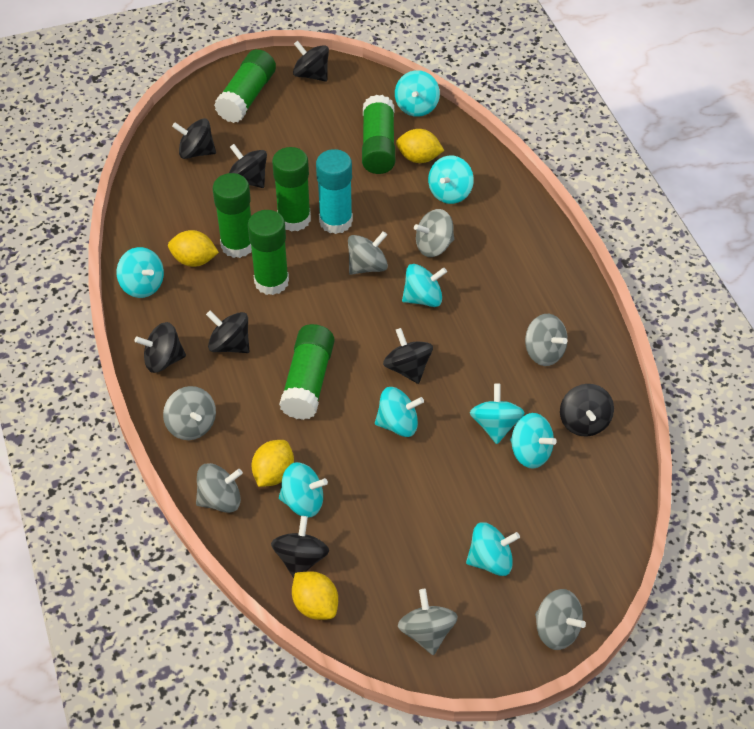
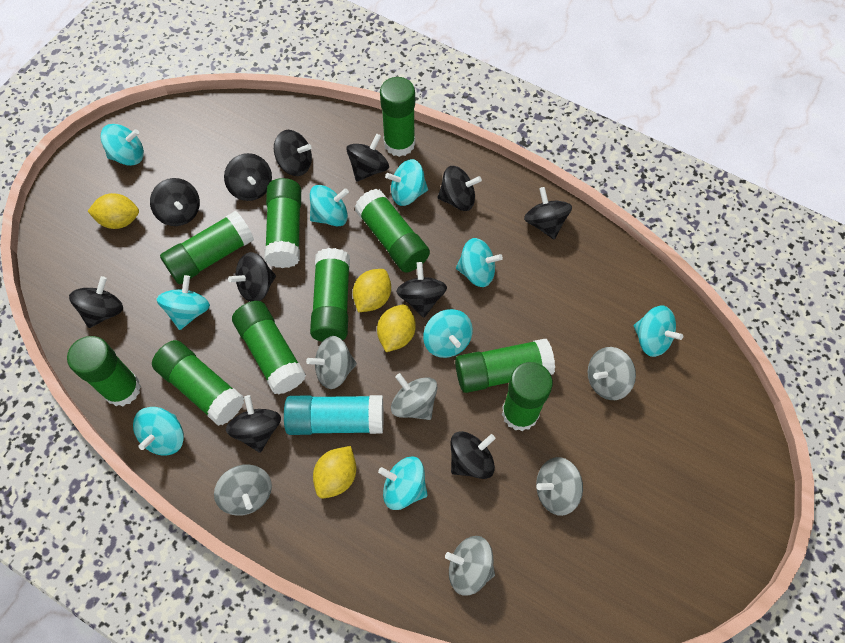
black spinning top: 8 -> 11
green glue stick: 6 -> 10
grey spinning top: 7 -> 6

